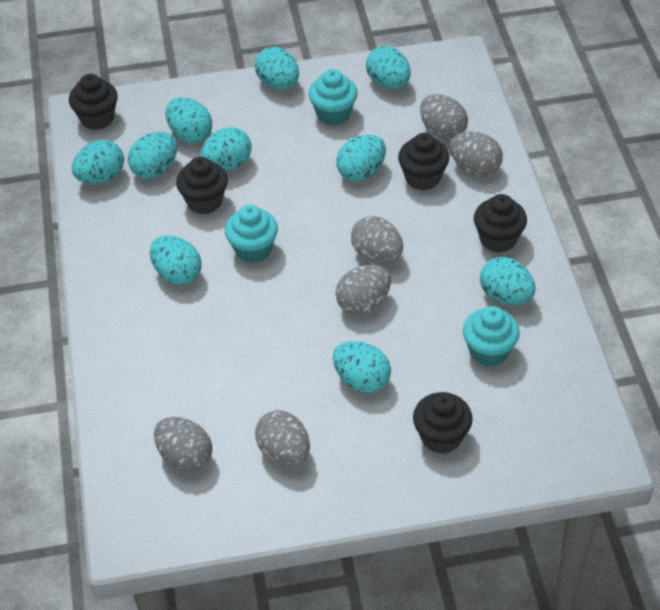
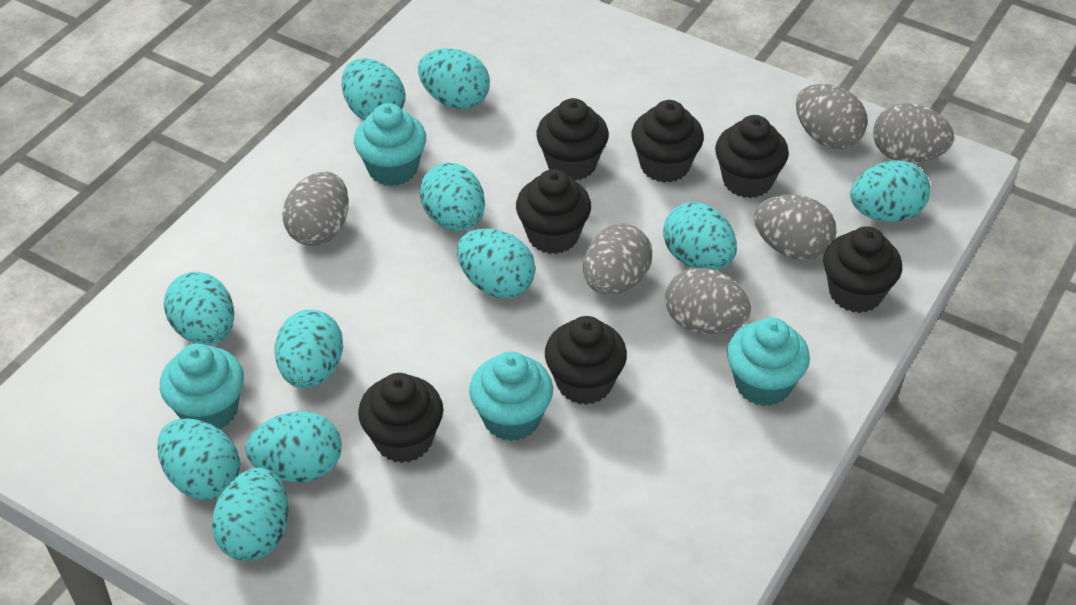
black cupcake: 5 -> 7
turquoise cupcake: 3 -> 4
turquoise egg: 10 -> 11

